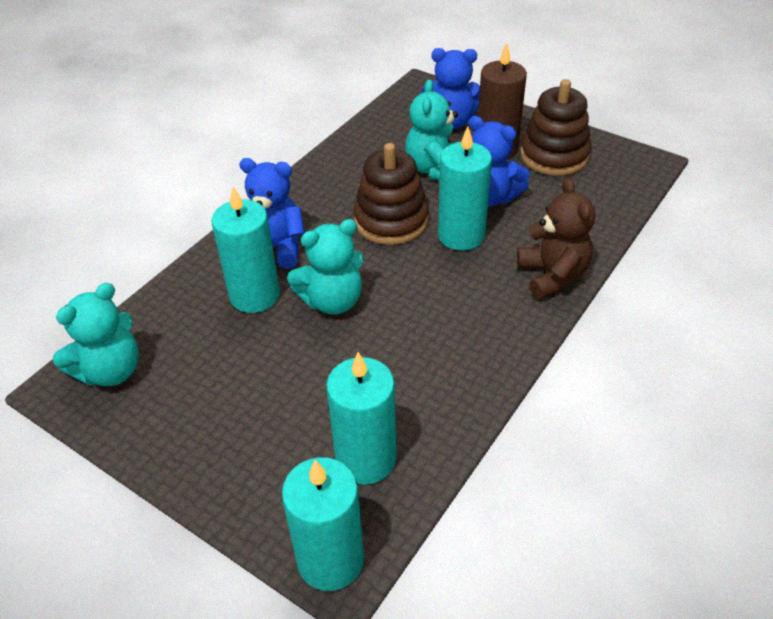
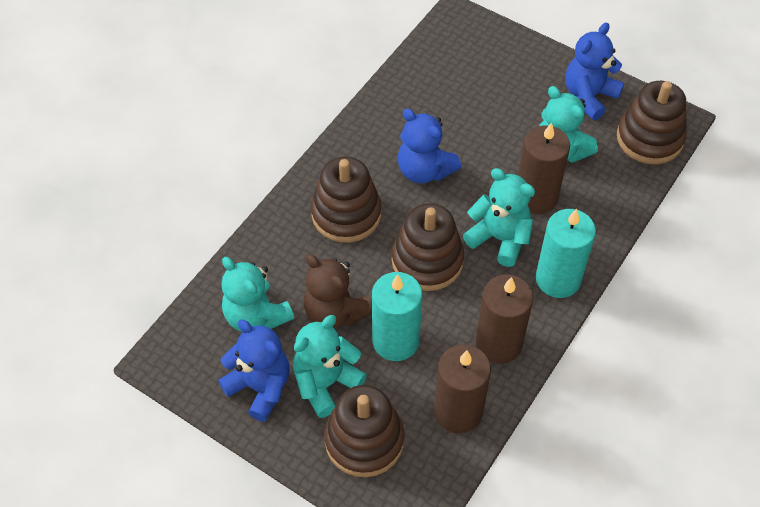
brown candle: 1 -> 3
brown stacking toy: 2 -> 4
turquoise candle: 4 -> 2
turquoise teddy bear: 3 -> 4

